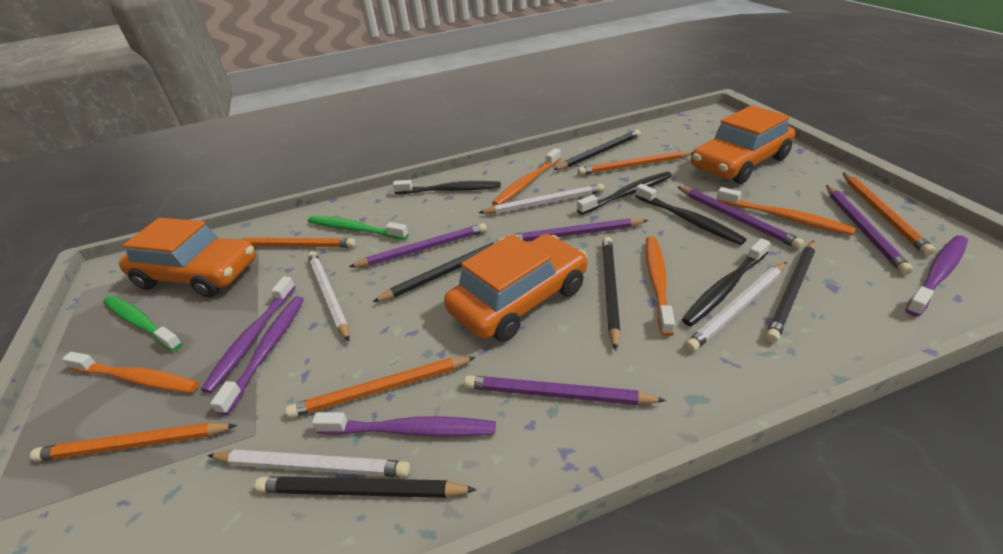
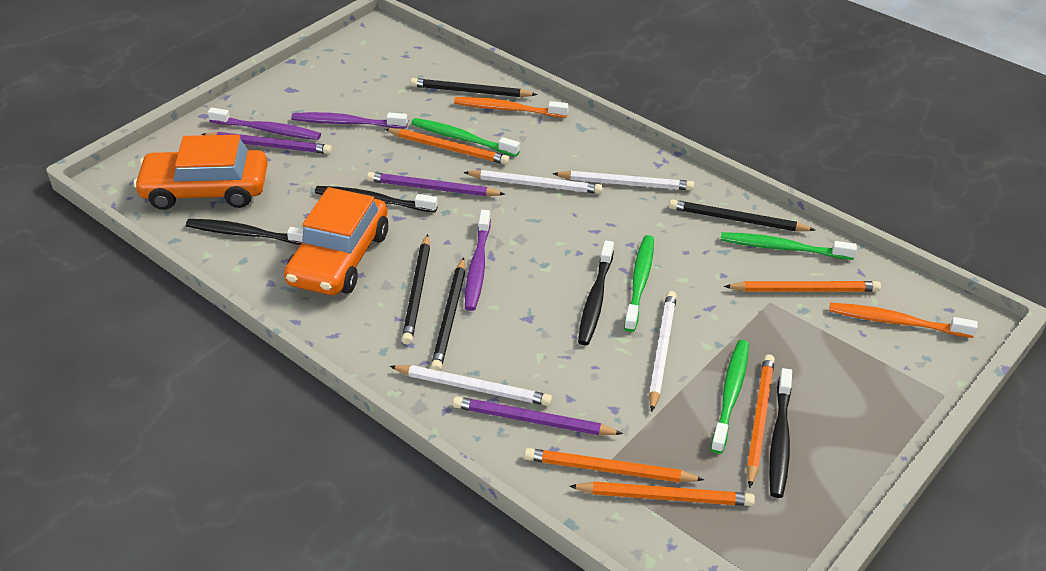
black pencil: 5 -> 4
green toothbrush: 2 -> 4
orange car: 3 -> 2
orange toothbrush: 4 -> 2
purple pencil: 5 -> 3
purple toothbrush: 4 -> 3

